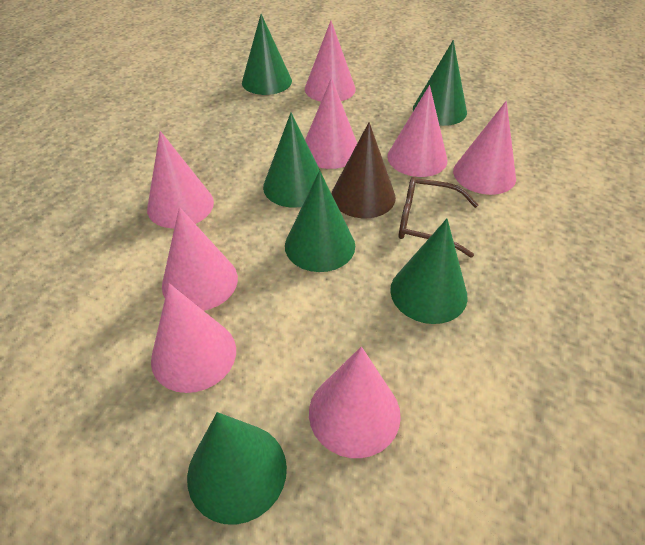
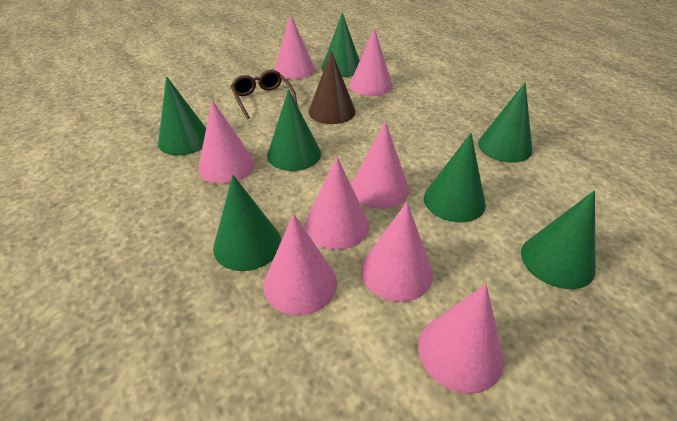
green cone: 6 -> 7

